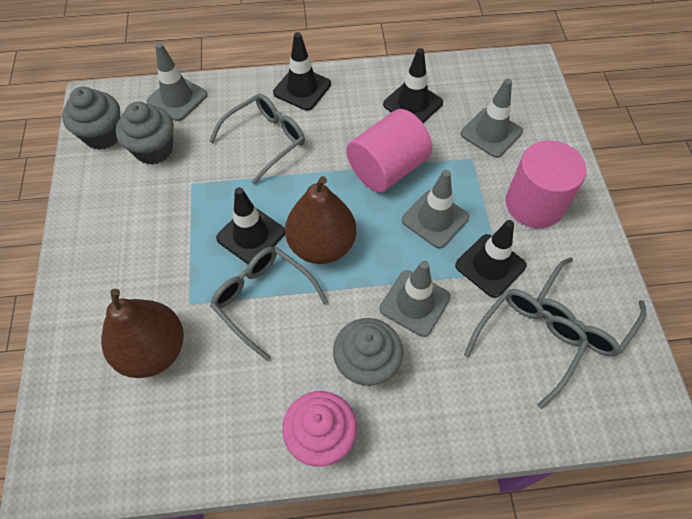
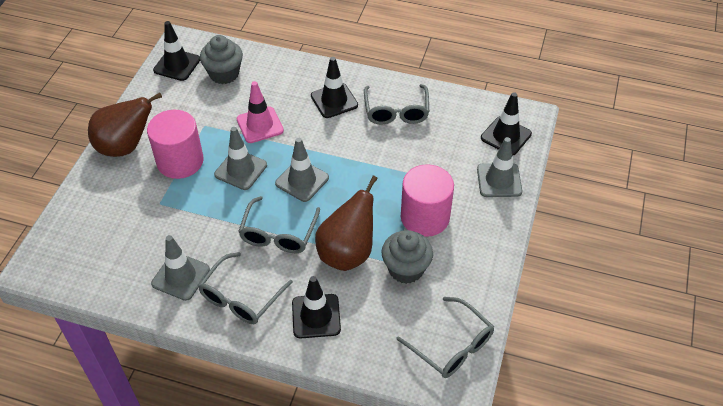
grey cupcake: 3 -> 2
pink cupcake: 1 -> 0
pink traffic cone: 0 -> 1

